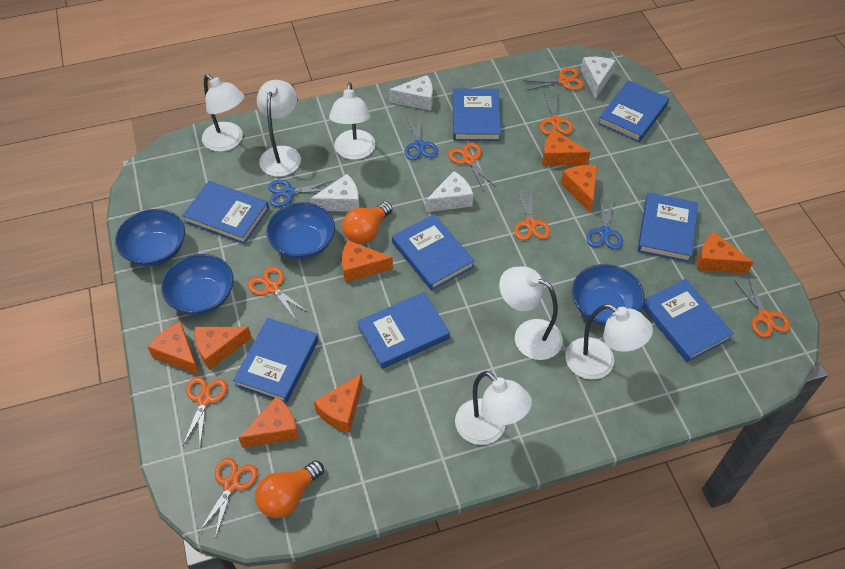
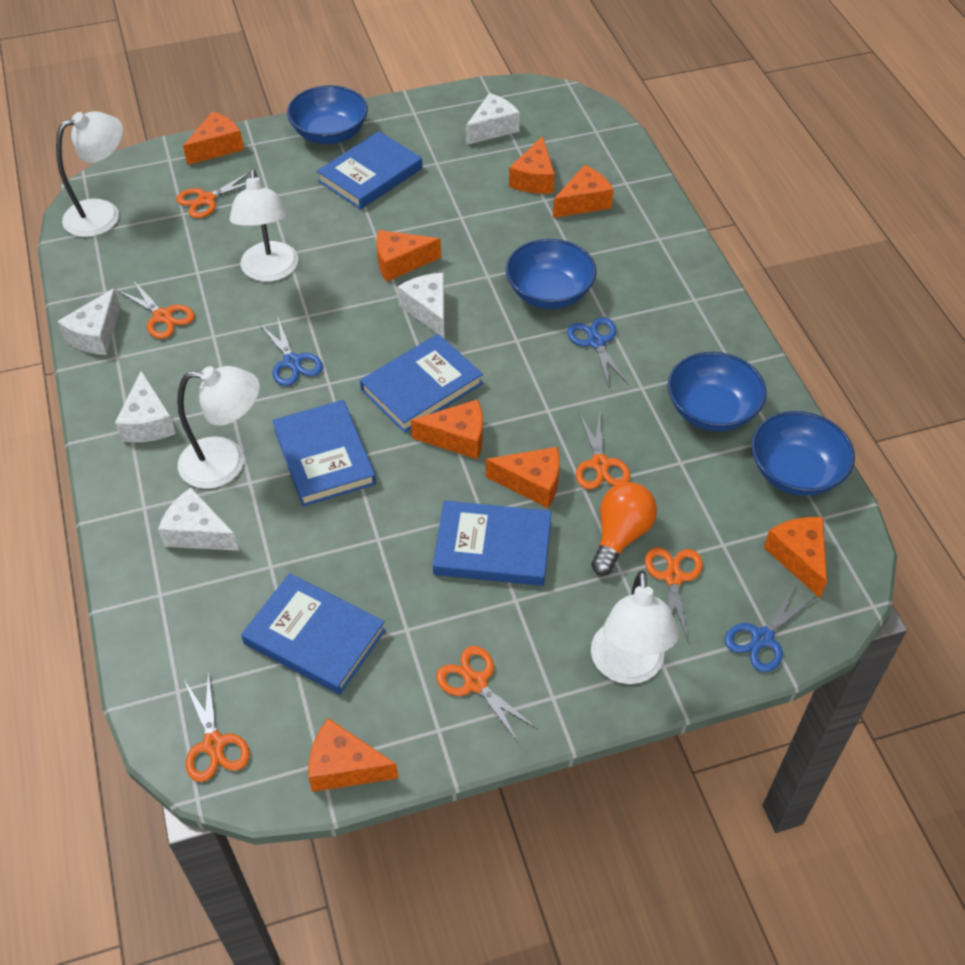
blue book: 8 -> 5
orange light bulb: 2 -> 1
orange scissors: 8 -> 6
white cheese: 4 -> 5
white lamp: 6 -> 4

